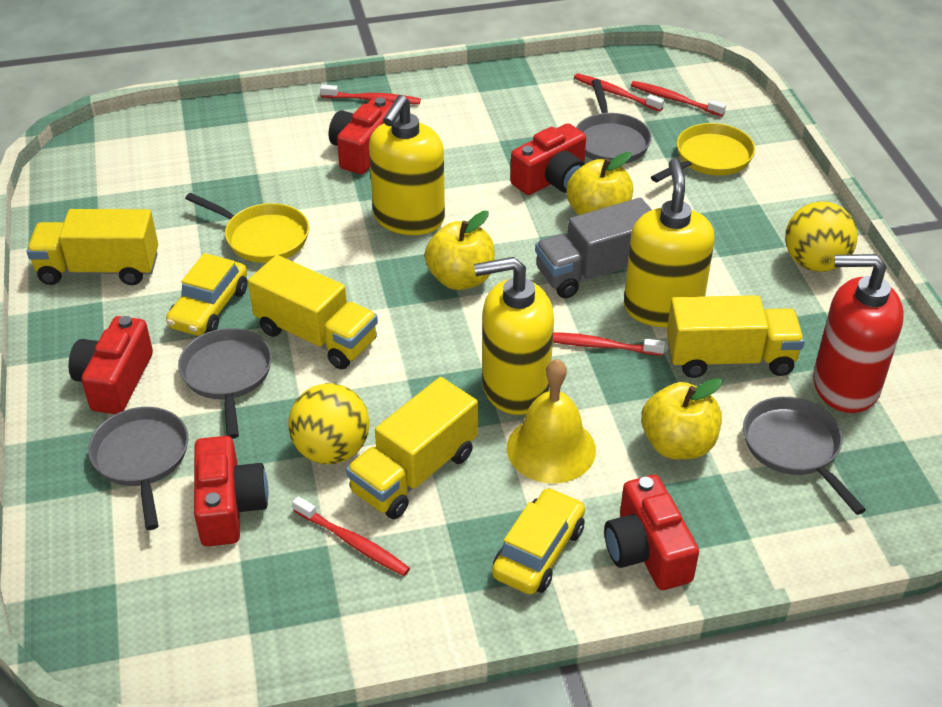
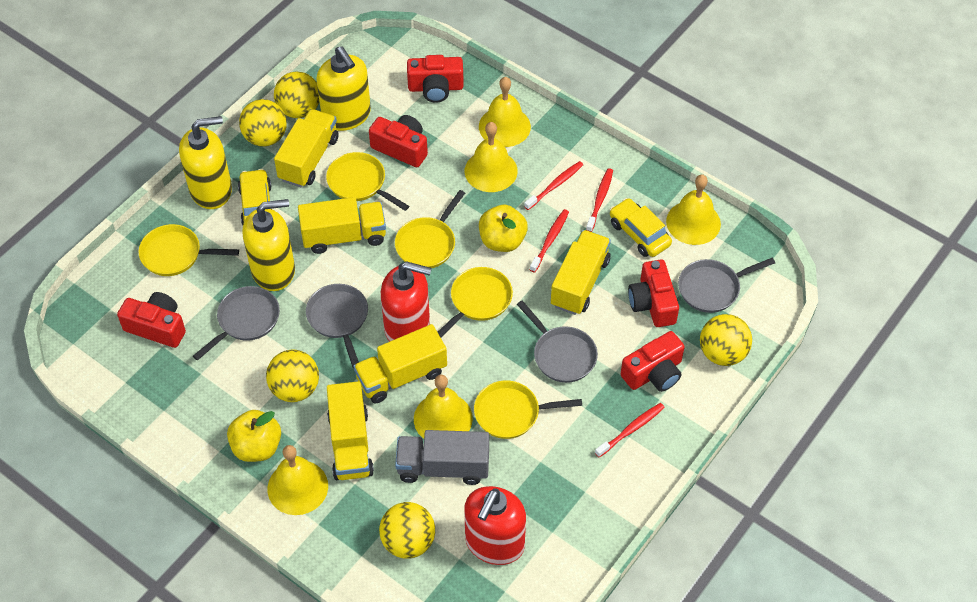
red soap dispenser: 1 -> 2
red toothbrush: 5 -> 4
yellow apple: 3 -> 2
yellow ball: 2 -> 5
yellow bell: 1 -> 5
yellow pan: 2 -> 5
yellow truck: 4 -> 5

